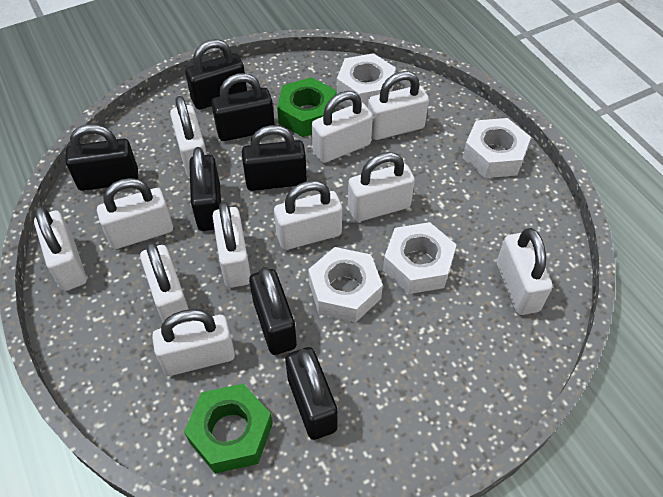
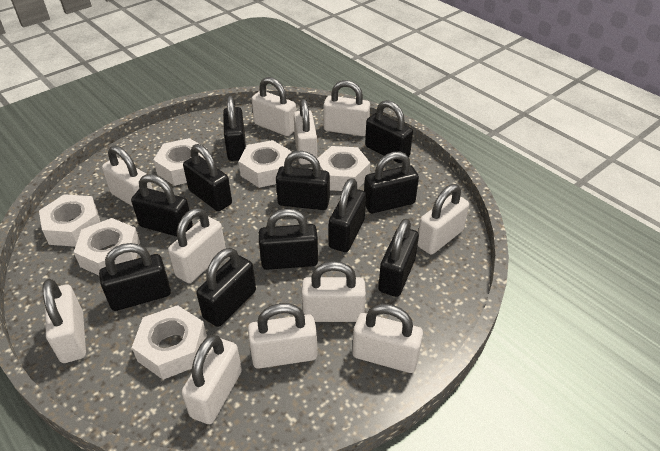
black padlock: 7 -> 11
green nut: 2 -> 0
white nut: 4 -> 6

